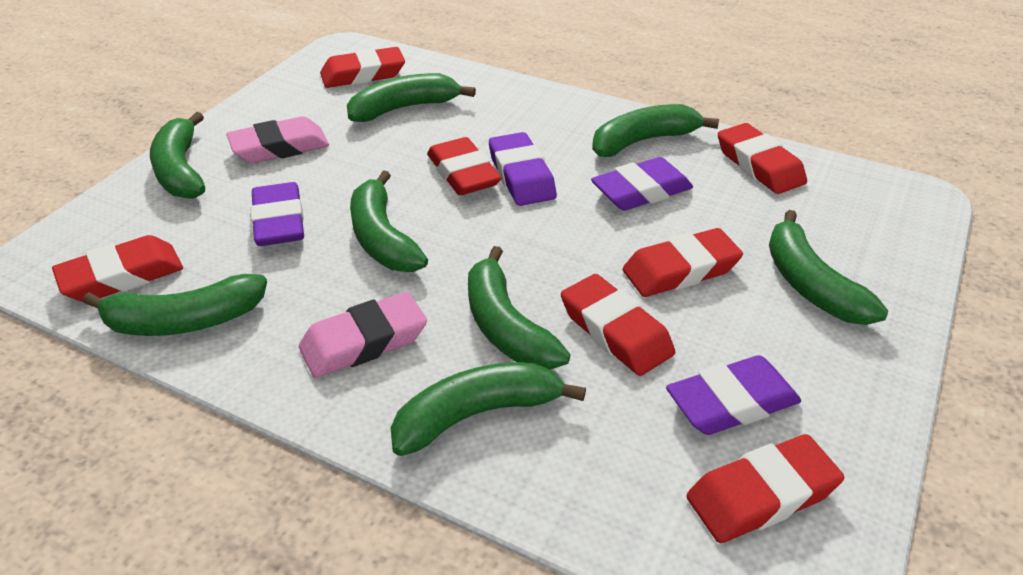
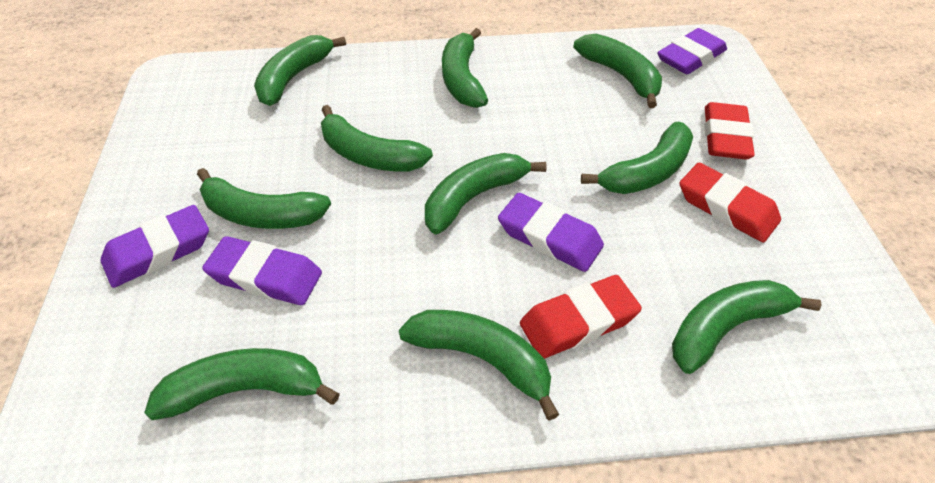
green banana: 8 -> 10
pink eraser: 2 -> 0
red eraser: 7 -> 3

